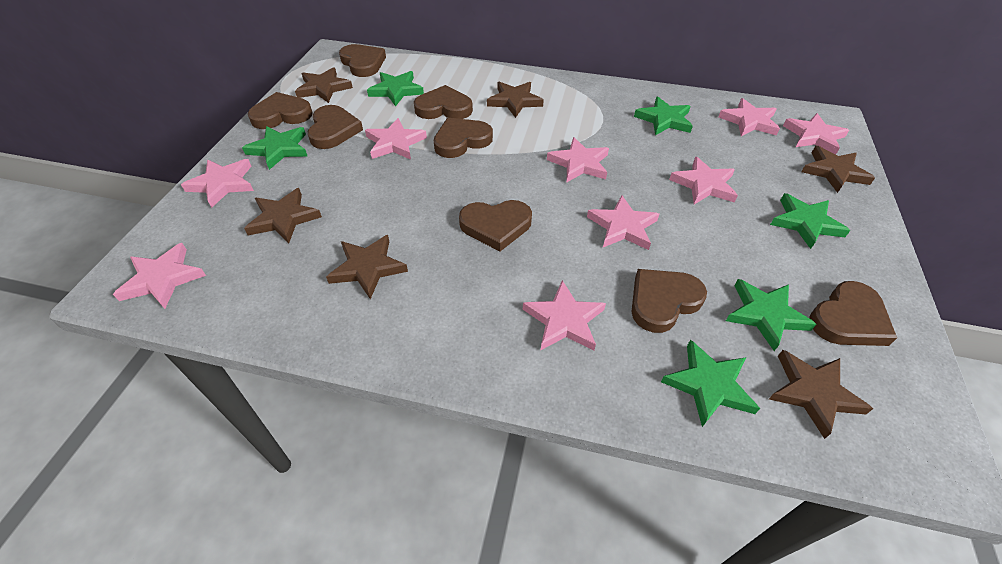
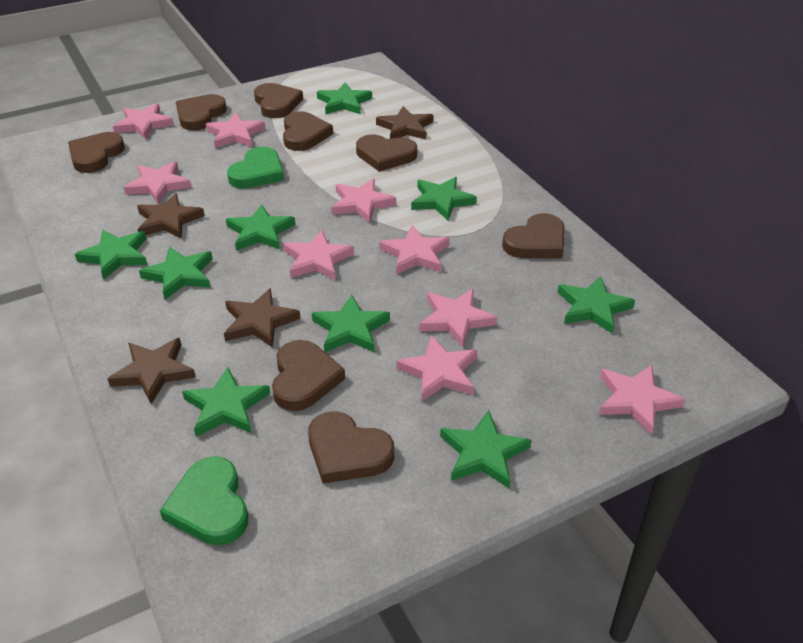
brown star: 6 -> 4
green heart: 0 -> 2
green star: 6 -> 9

